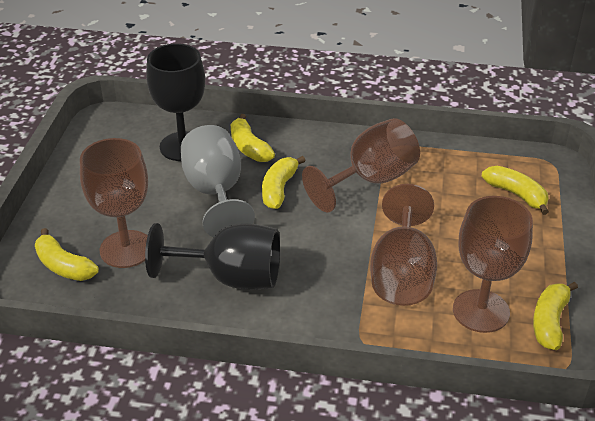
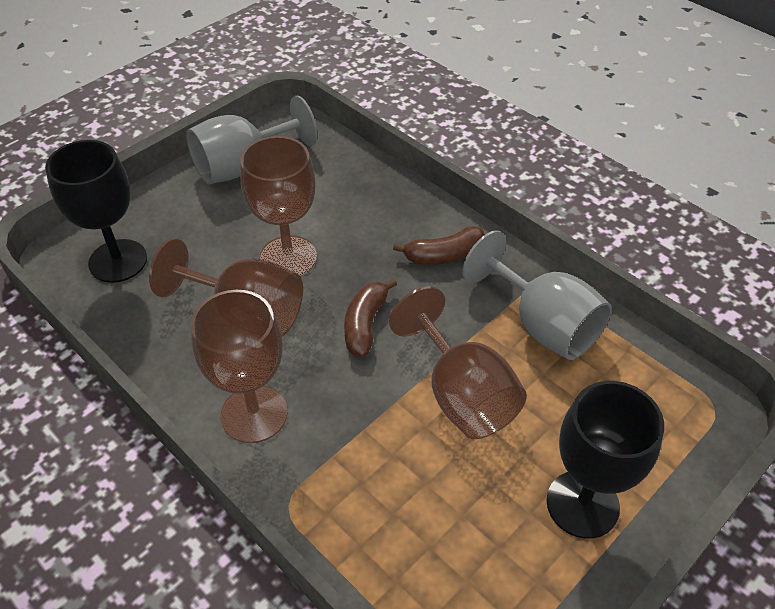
brown banana: 0 -> 2
grey goblet: 1 -> 2
yellow banana: 5 -> 0

